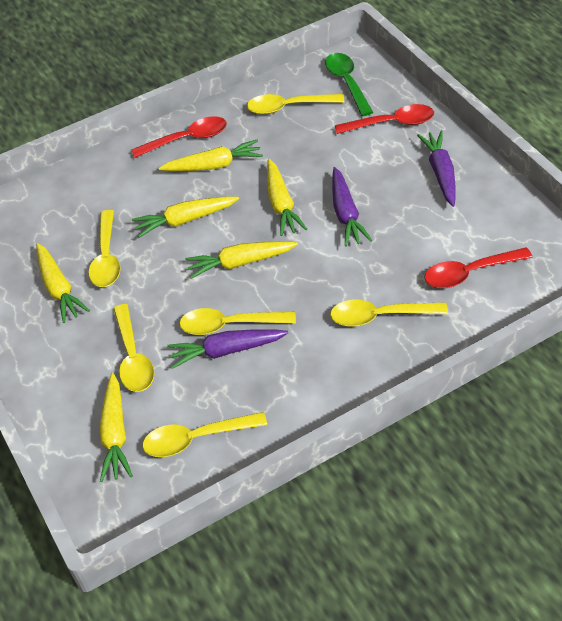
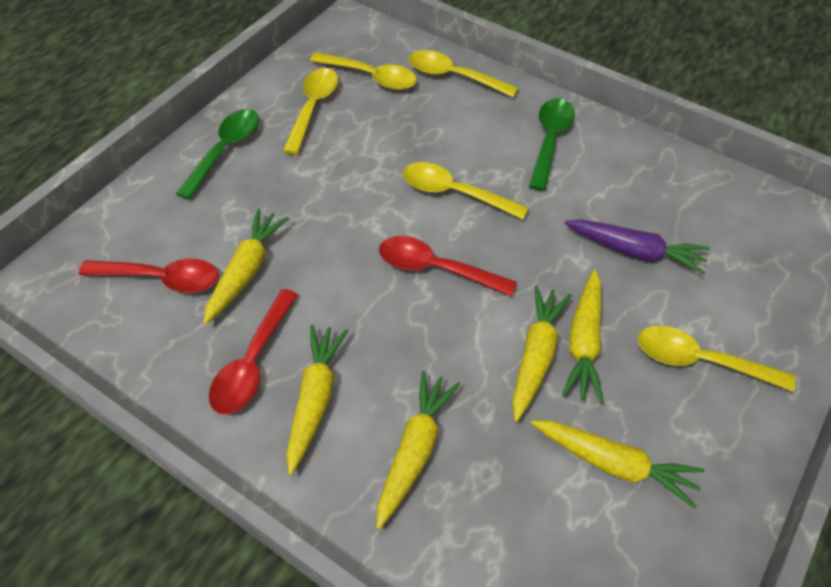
green spoon: 1 -> 2
purple carrot: 3 -> 1
yellow spoon: 6 -> 5

